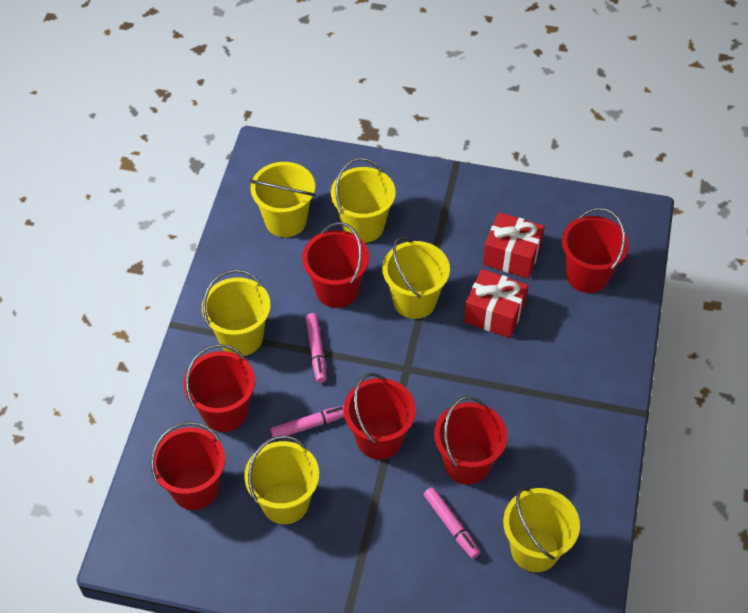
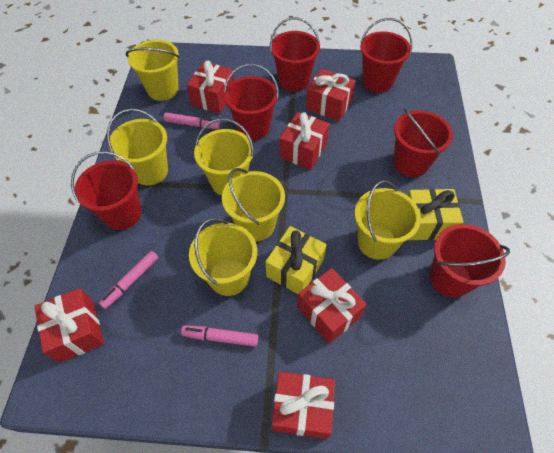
red gift: 2 -> 6
yellow gift: 0 -> 2

